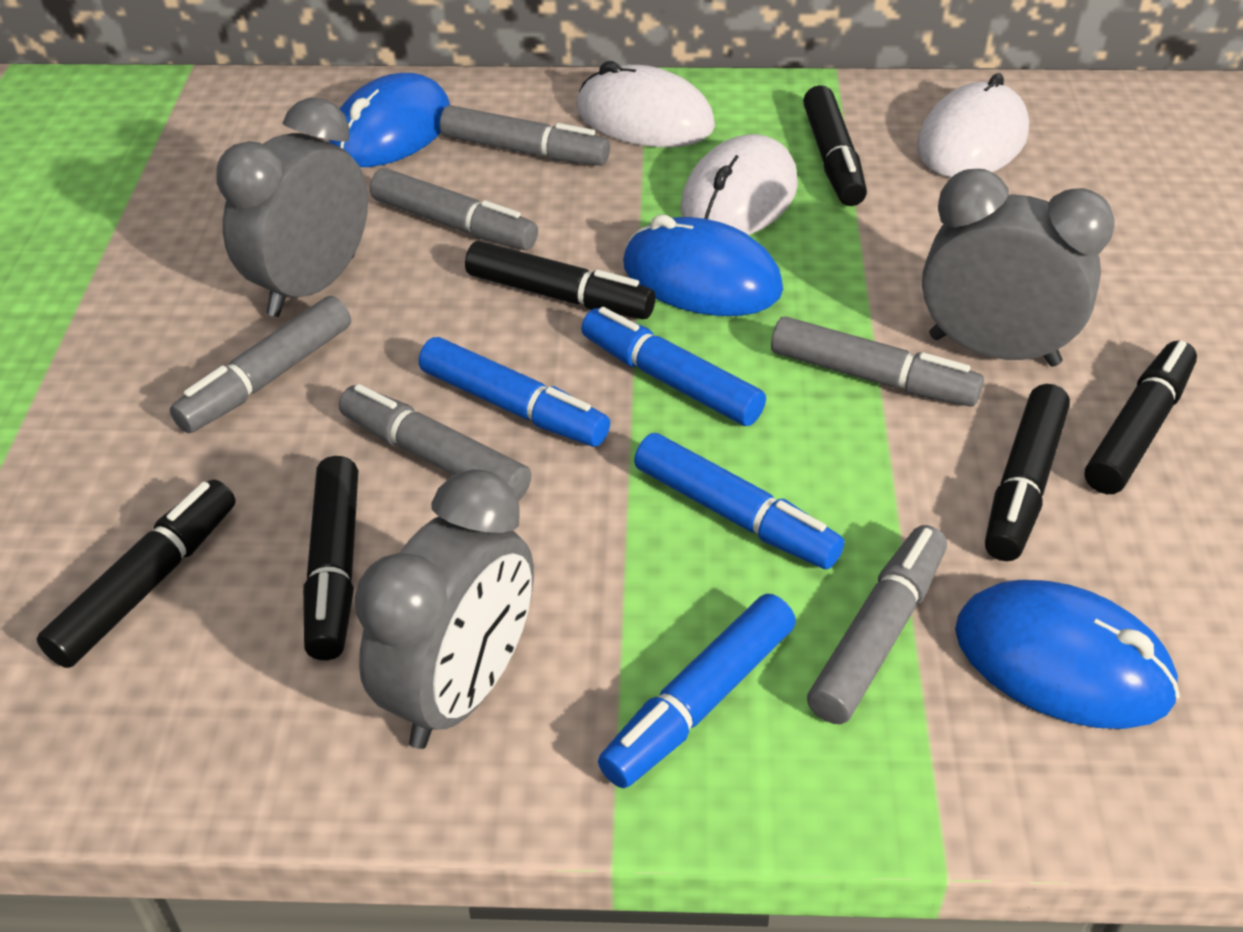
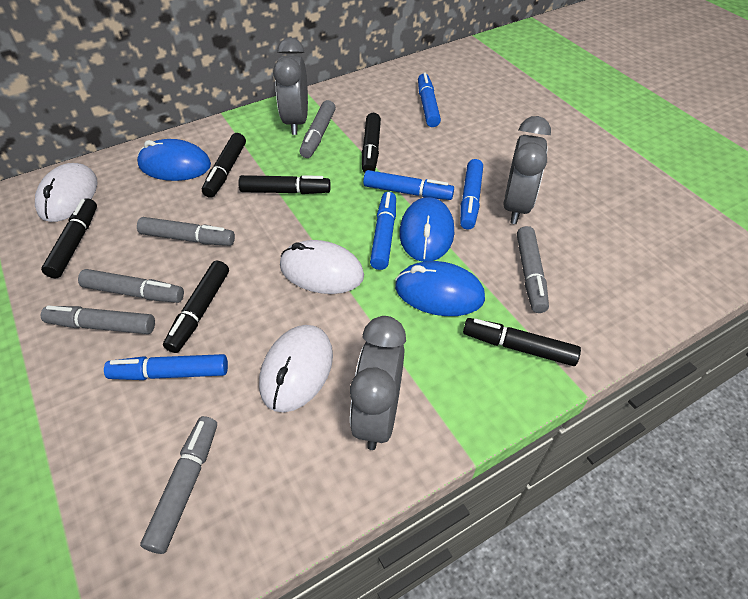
blue marker: 4 -> 5

